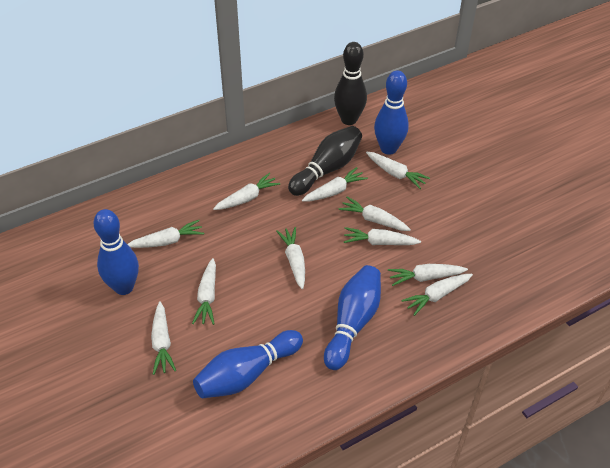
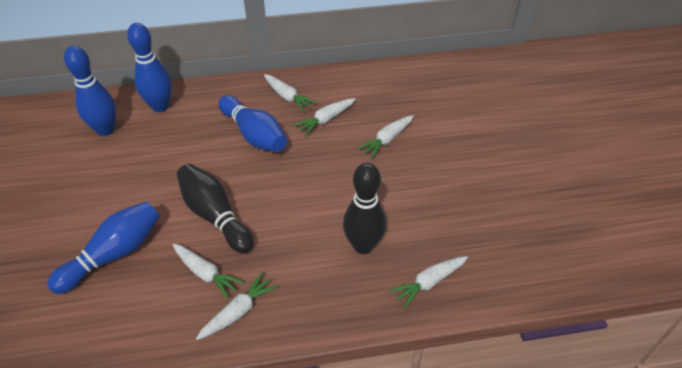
white carrot: 11 -> 6

